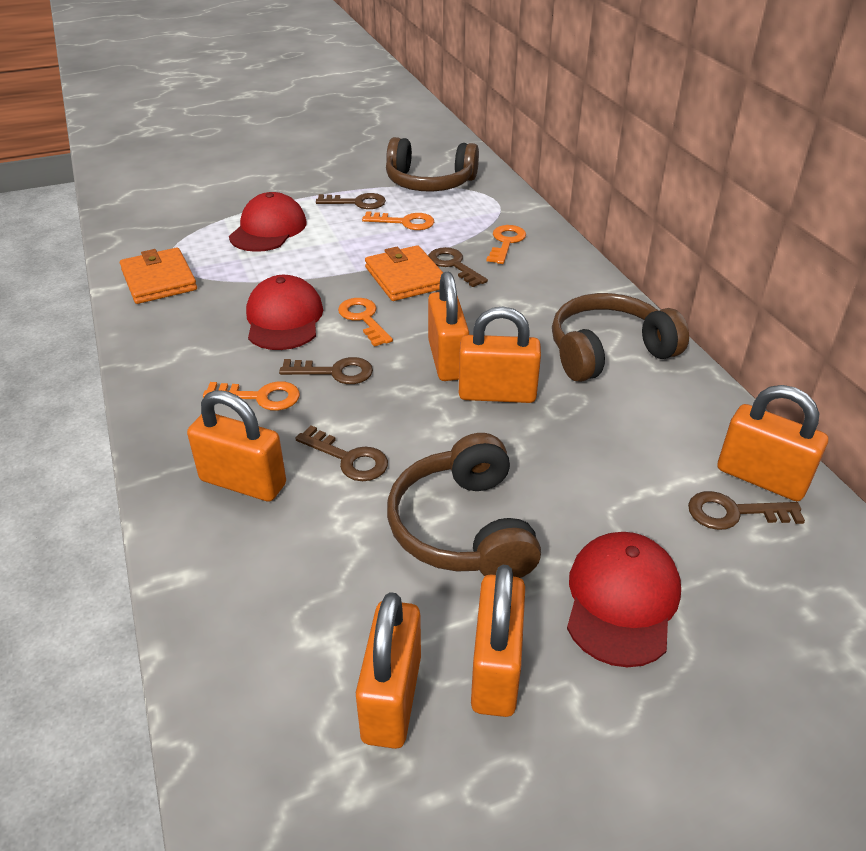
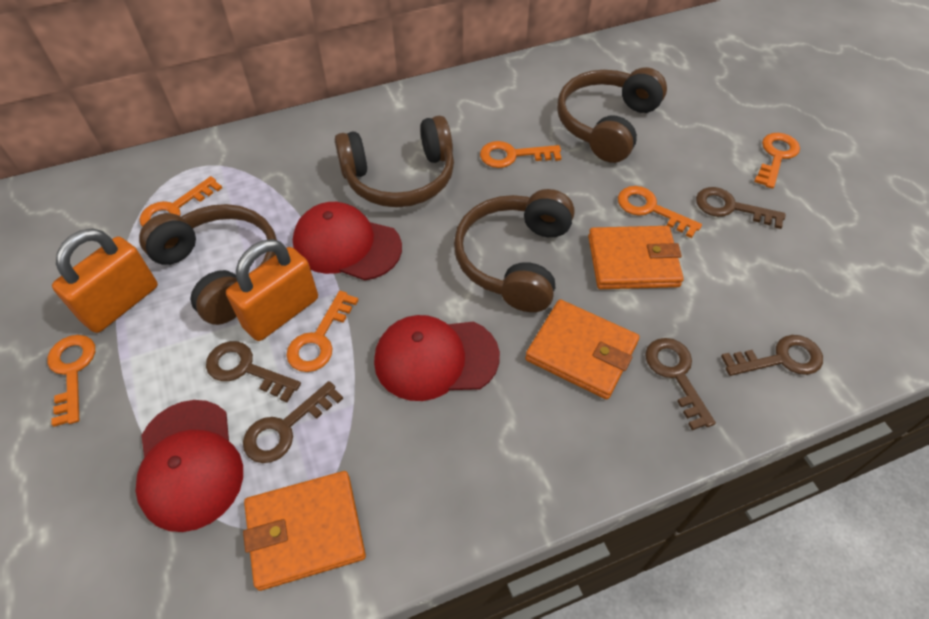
brown headphones: 3 -> 4
orange key: 4 -> 6
orange padlock: 6 -> 2
orange wallet: 2 -> 3

